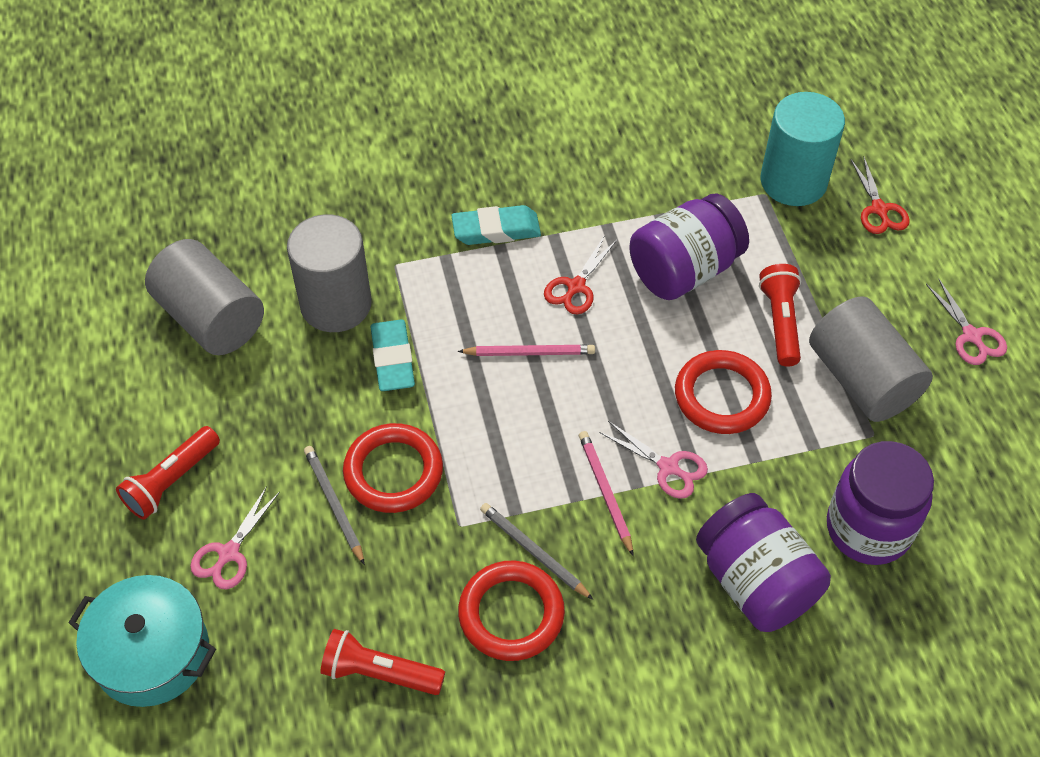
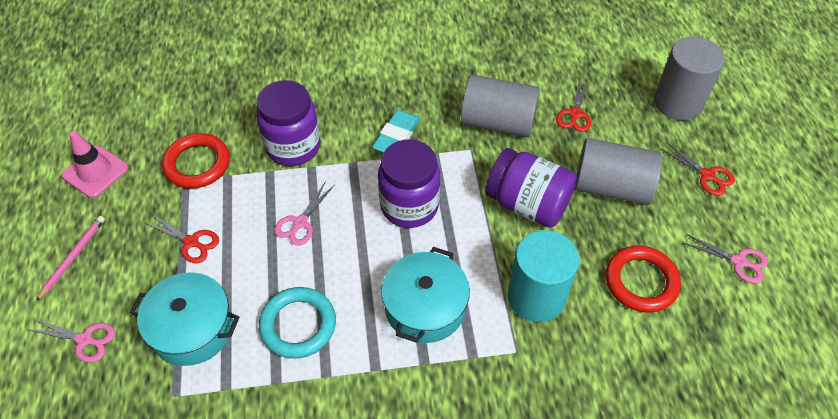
grey pencil: 2 -> 0
pink pencil: 2 -> 1
pink traffic cone: 0 -> 1
red flashlight: 3 -> 0
red ring: 3 -> 2
red scissors: 2 -> 3
turquoise eraser: 2 -> 1
turquoise pot: 1 -> 2
turquoise ring: 0 -> 1

